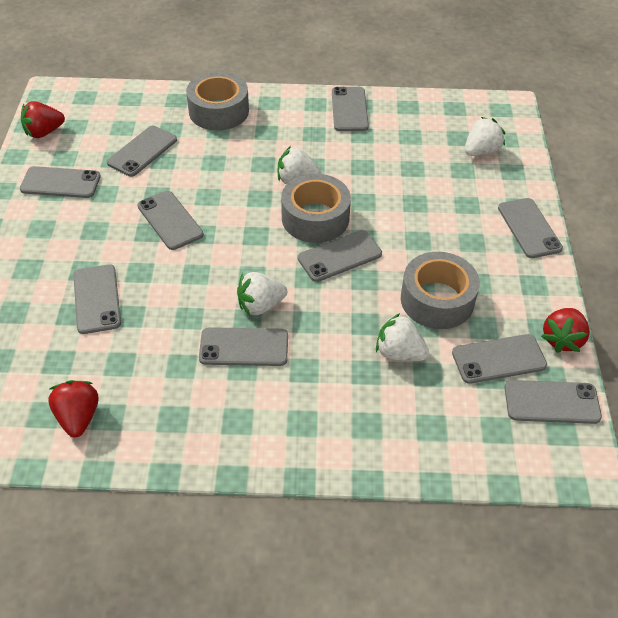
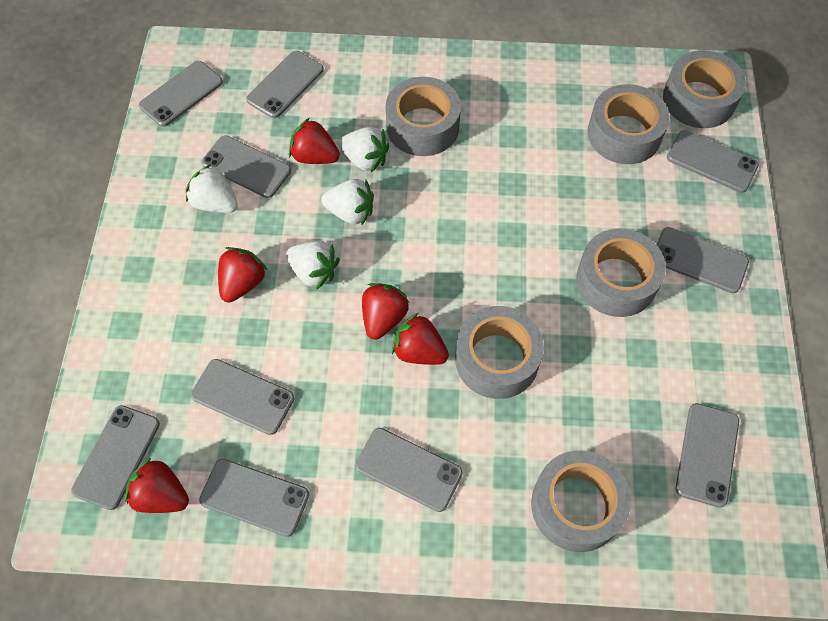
grey tape: 3 -> 6
red strawberry: 3 -> 5

